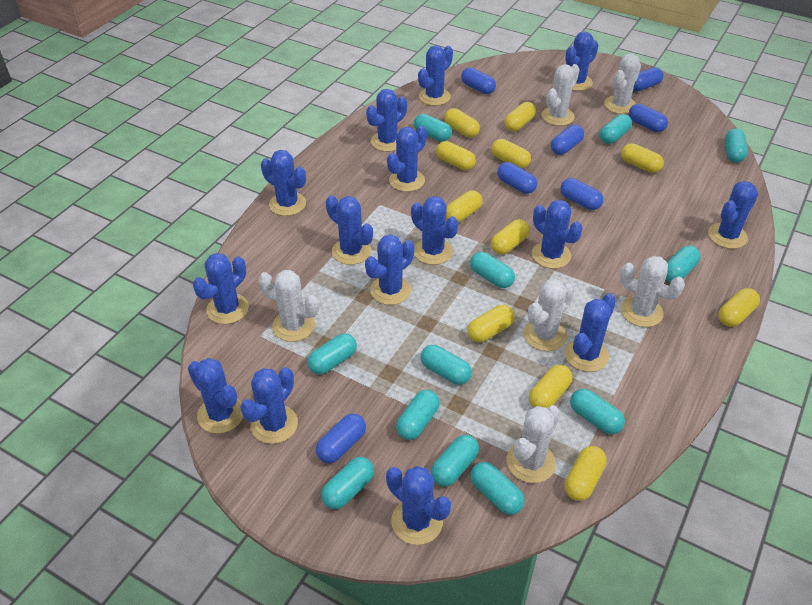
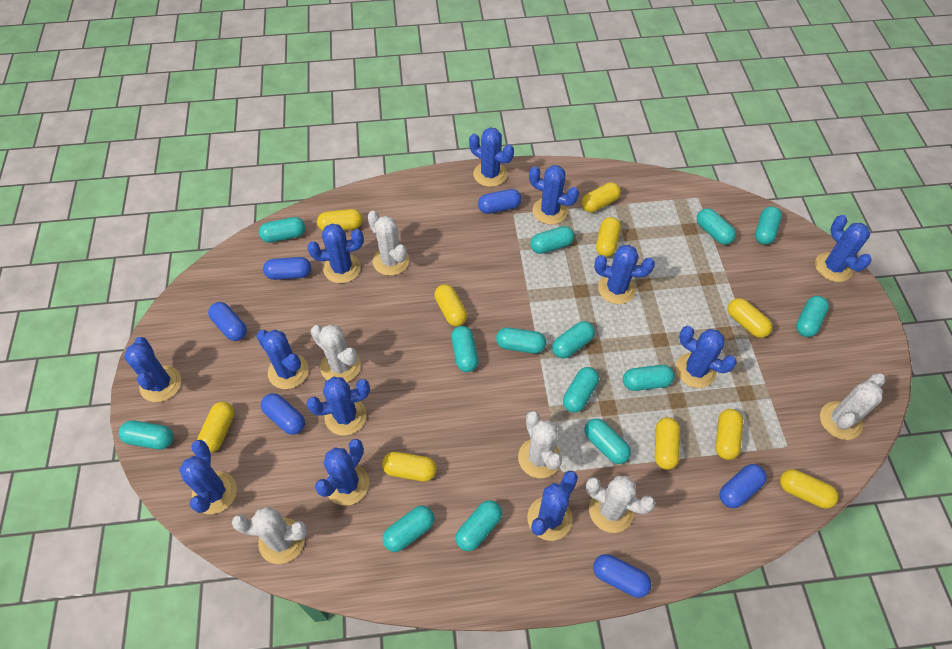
blue cactus: 15 -> 12
blue capsule: 7 -> 6
turquoise capsule: 12 -> 14
yellow capsule: 11 -> 10

